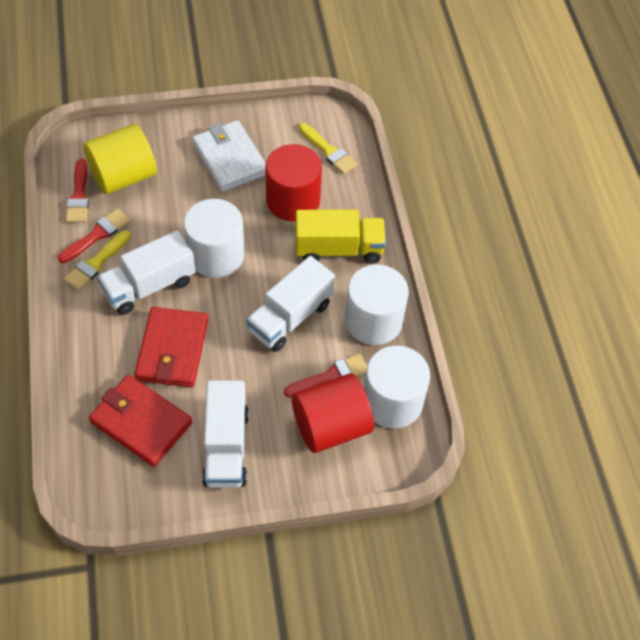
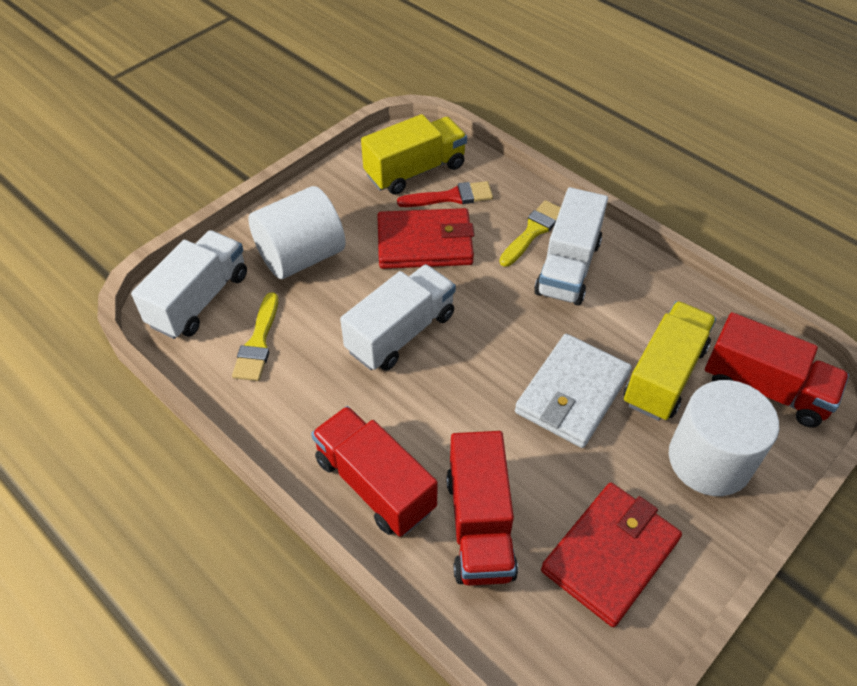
red brush: 3 -> 1
red cylinder: 2 -> 0
red truck: 0 -> 3
white cylinder: 3 -> 2
yellow cylinder: 1 -> 0
yellow truck: 1 -> 2

